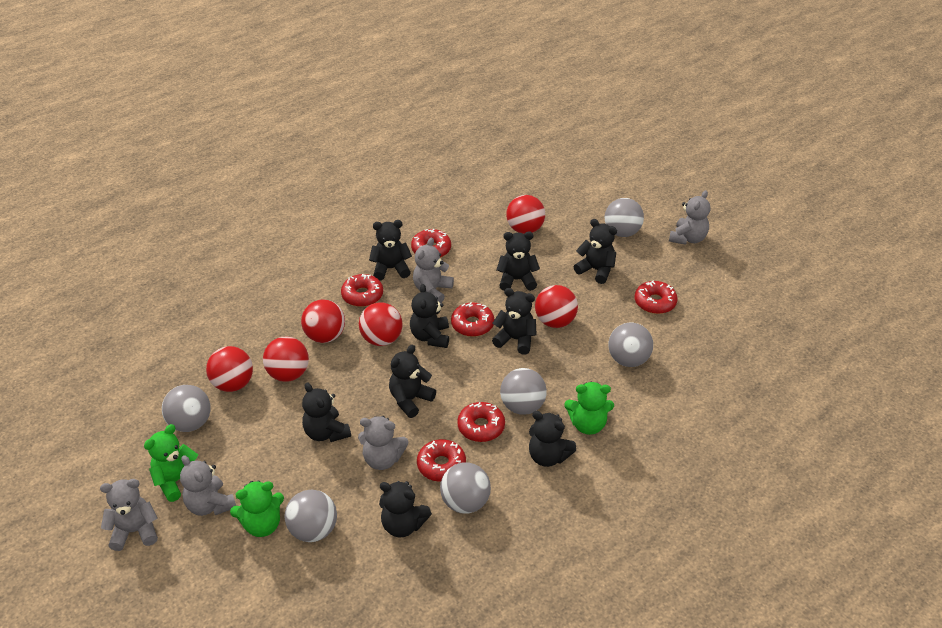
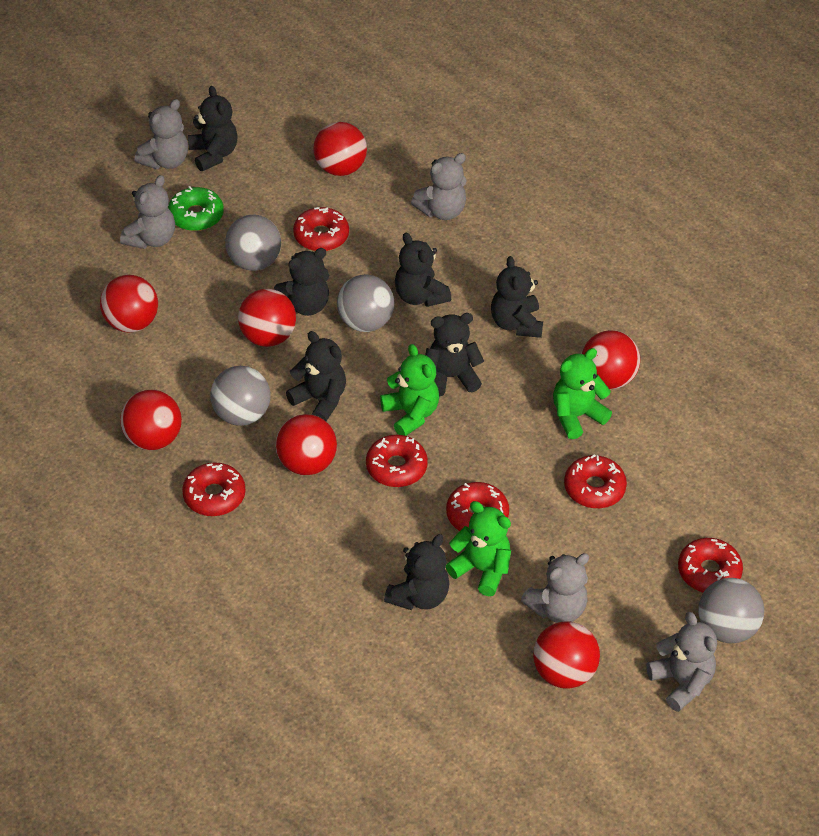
black teddy bear: 9 -> 7
green donut: 0 -> 1
grey ball: 6 -> 4
red ball: 6 -> 7

